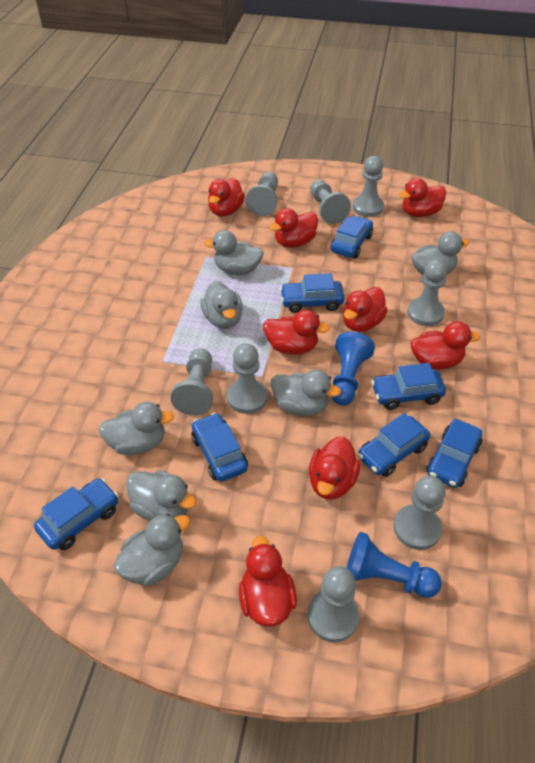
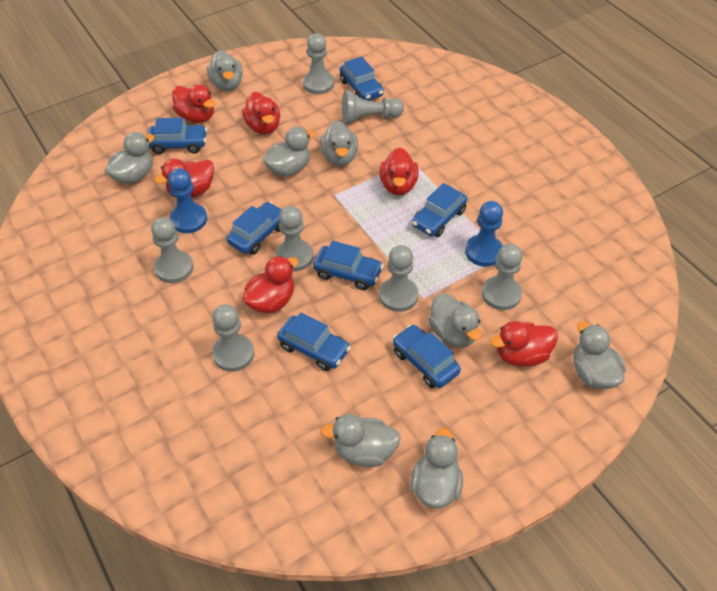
grey duck: 7 -> 8
grey pawn: 8 -> 7
red duck: 8 -> 6

